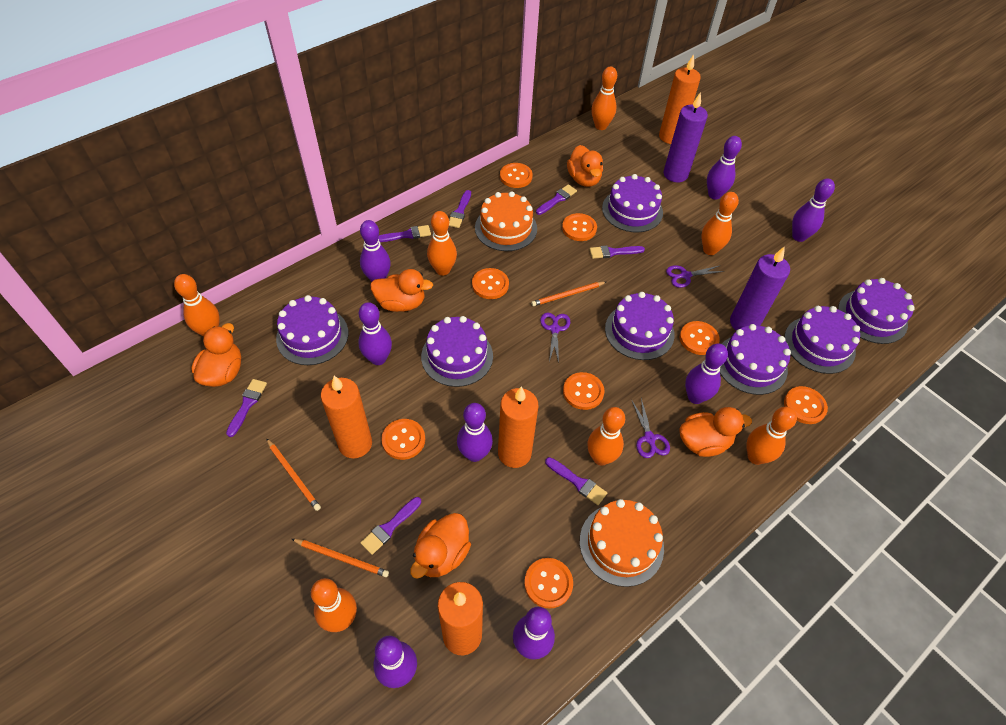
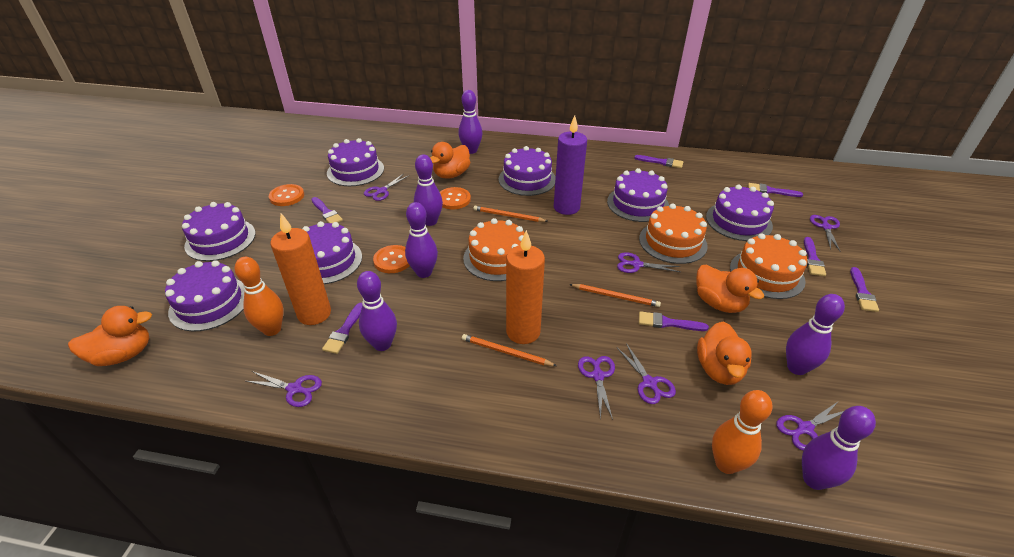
orange bowling pin: 7 -> 2
orange button: 8 -> 3
orange cake: 2 -> 3
orange candle: 4 -> 2
orange duck: 5 -> 4
purple bowling pin: 8 -> 6
purple candle: 2 -> 1
purple scissors: 3 -> 7

